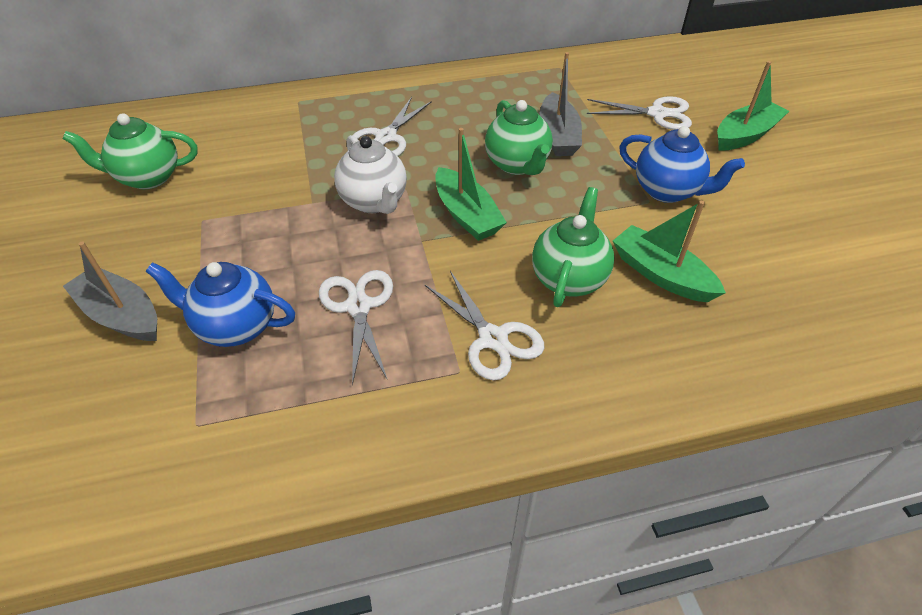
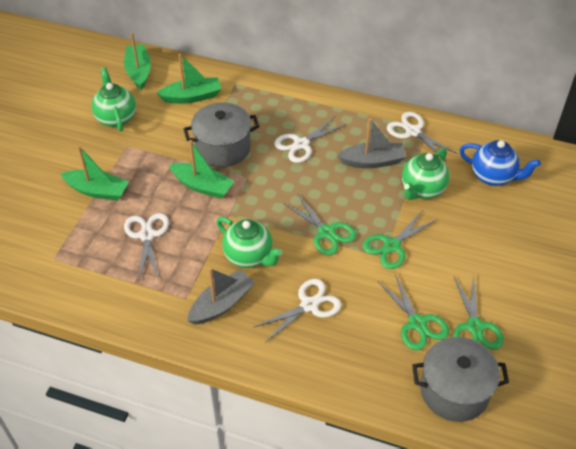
blue teapot: 2 -> 1
green boat: 3 -> 4
green scissors: 0 -> 4
grey pot: 0 -> 2
white teapot: 1 -> 0

